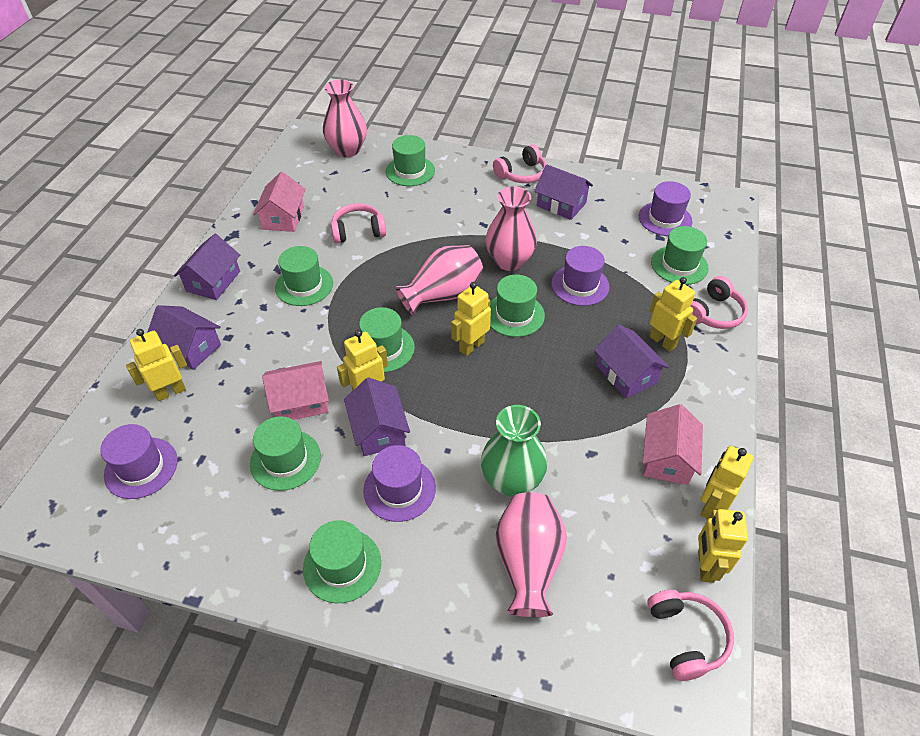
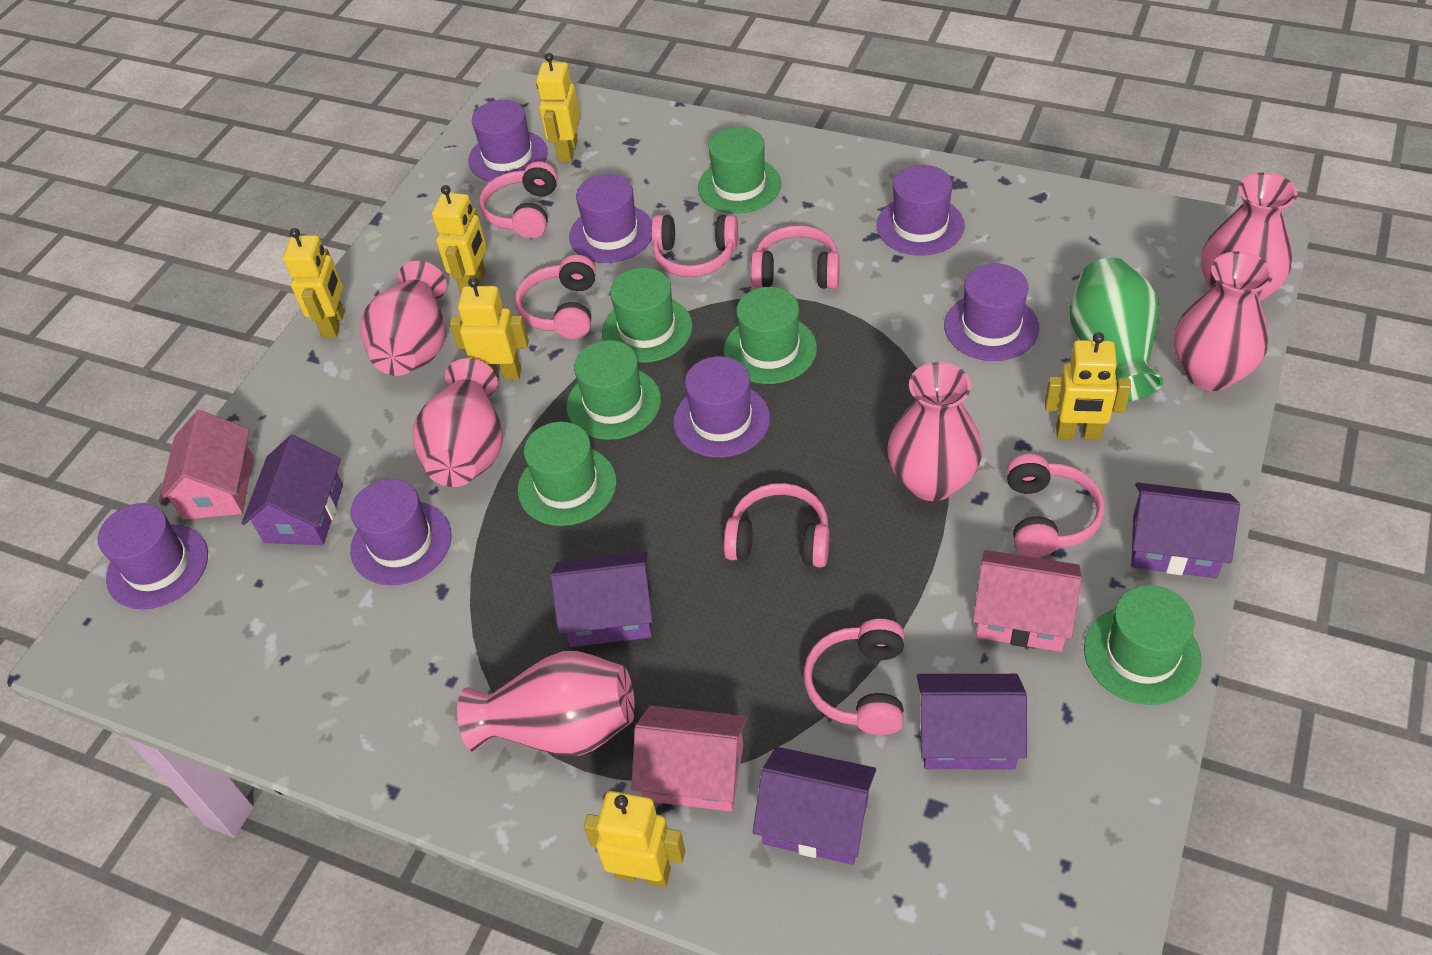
green hat: 7 -> 6
pink headphones: 4 -> 7
pink vase: 4 -> 6
purple hat: 4 -> 7

